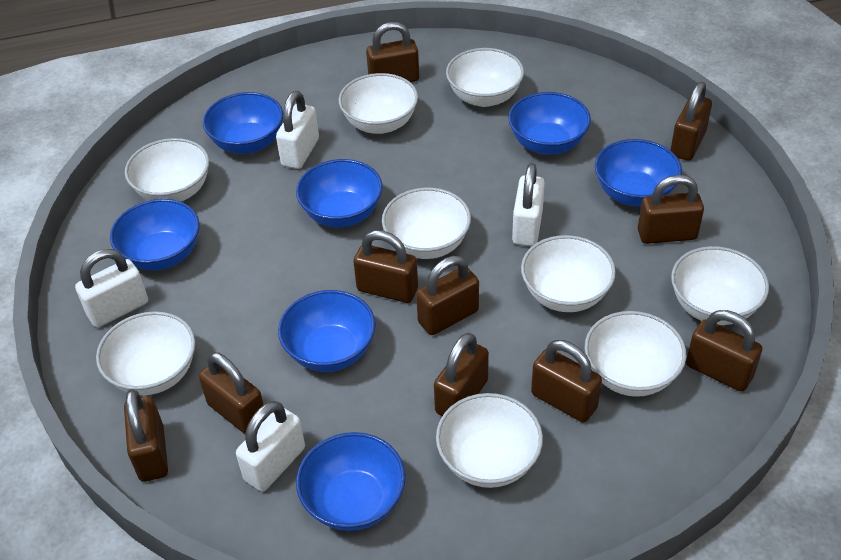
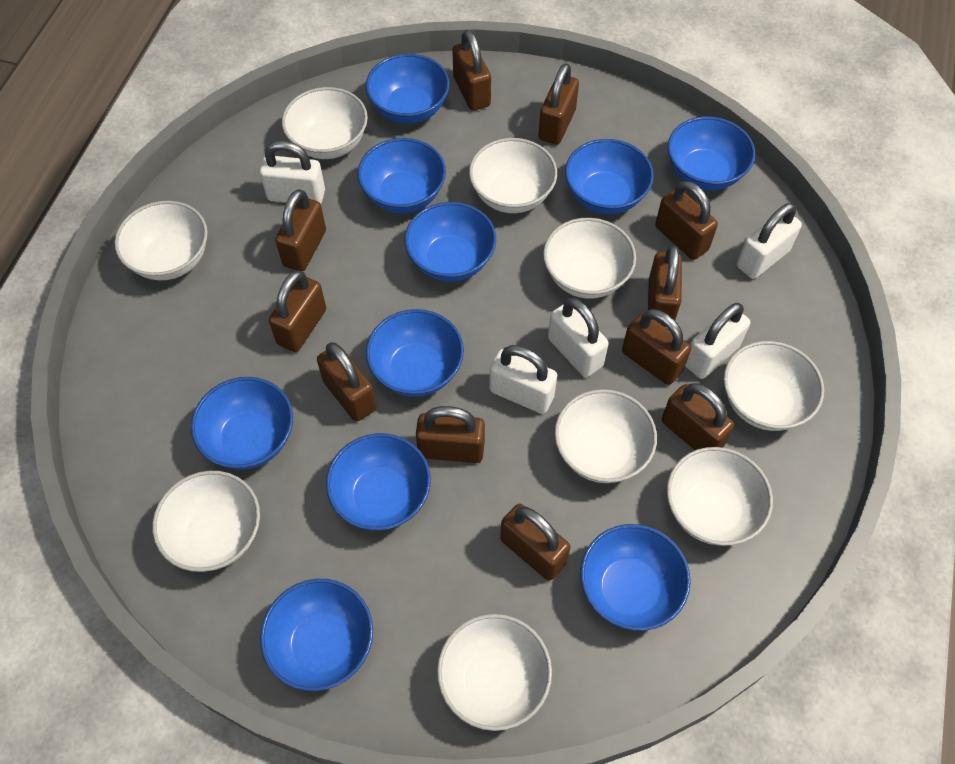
blue bowl: 7 -> 10
brown padlock: 10 -> 11
white padlock: 4 -> 5

